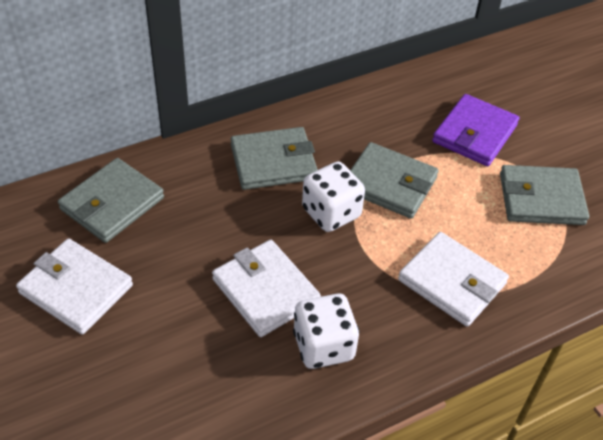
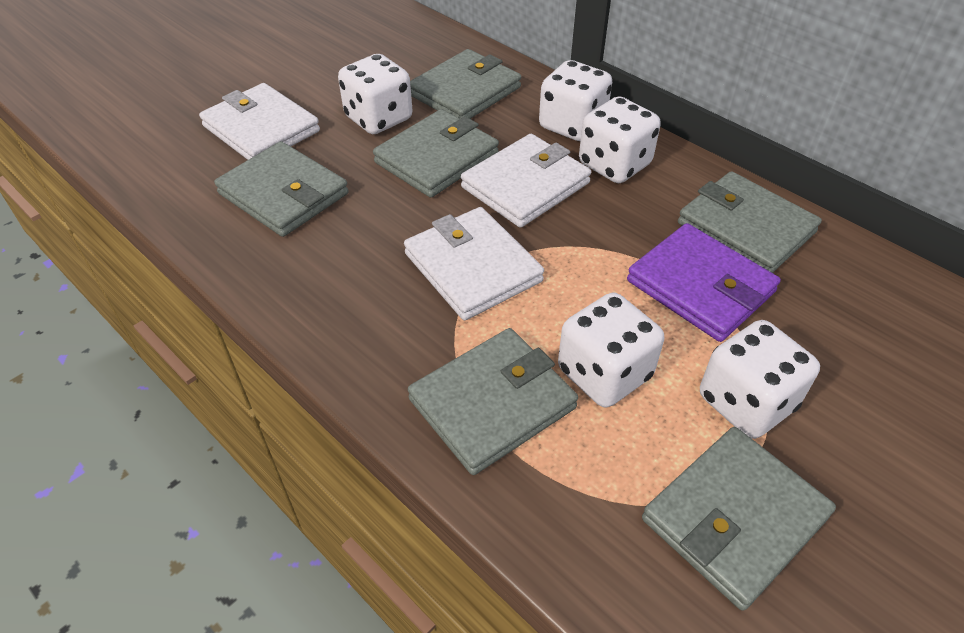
grey wallet: 4 -> 6
white dice: 2 -> 5

